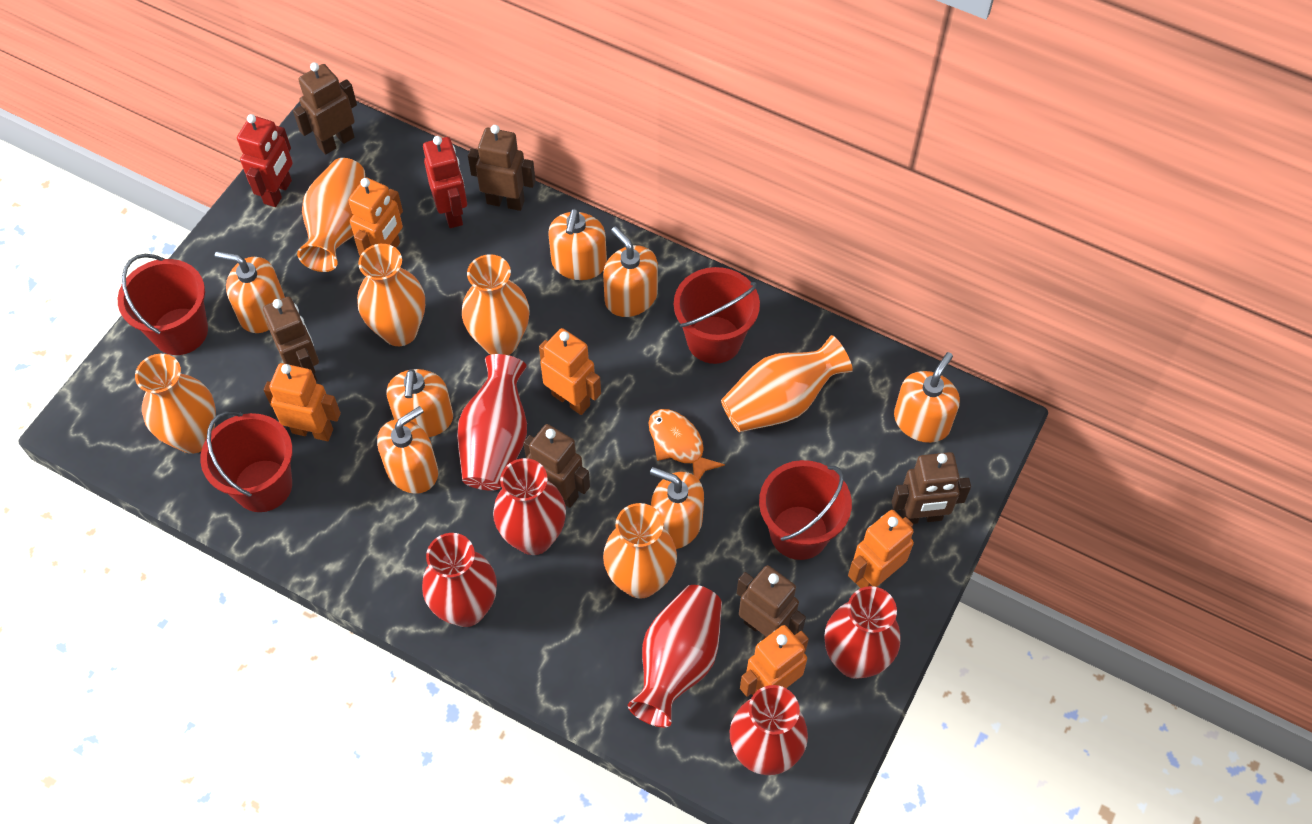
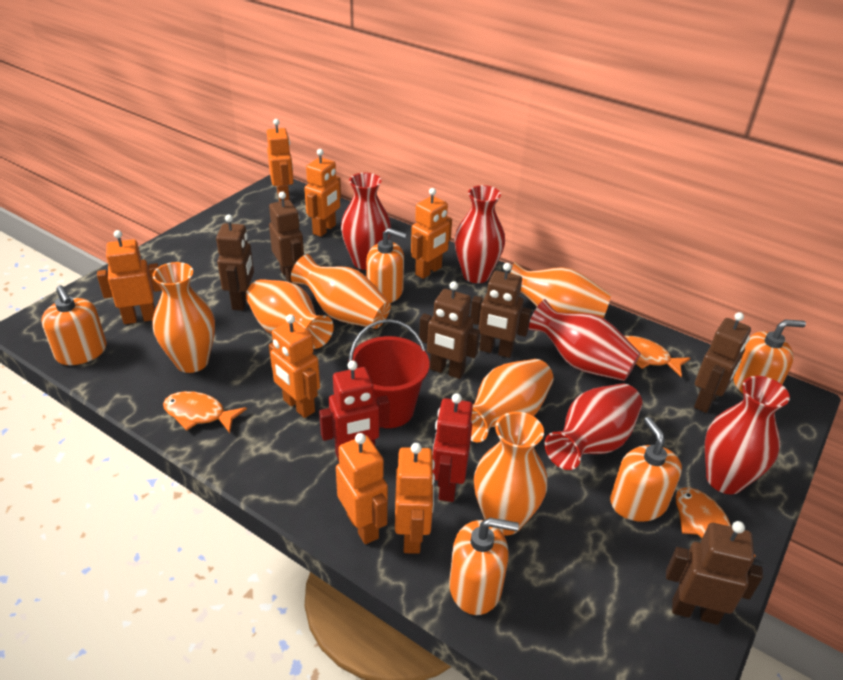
orange fish: 1 -> 3
orange robot: 5 -> 7
orange soap dispenser: 7 -> 5
red bucket: 4 -> 1
red vase: 6 -> 5

